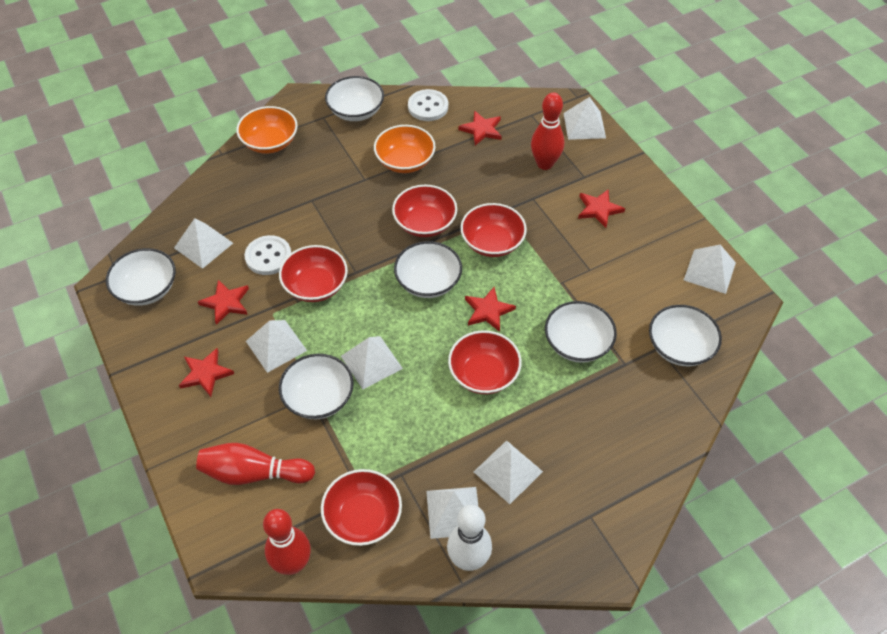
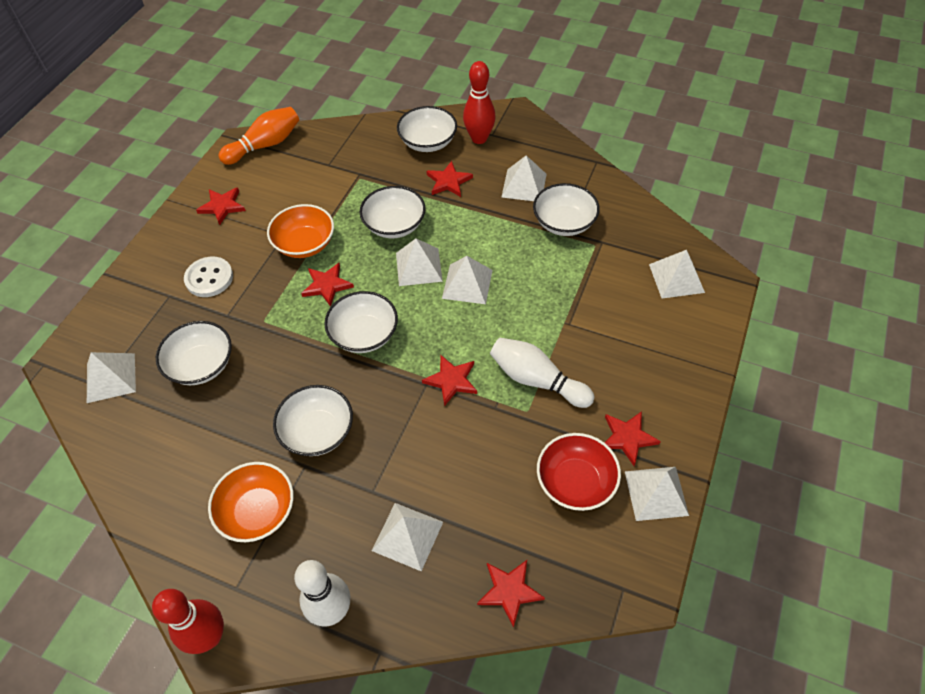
orange bowling pin: 0 -> 1
red bowl: 5 -> 1
red bowling pin: 3 -> 2
red star: 5 -> 6
white bowling pin: 1 -> 2
white button: 2 -> 1

